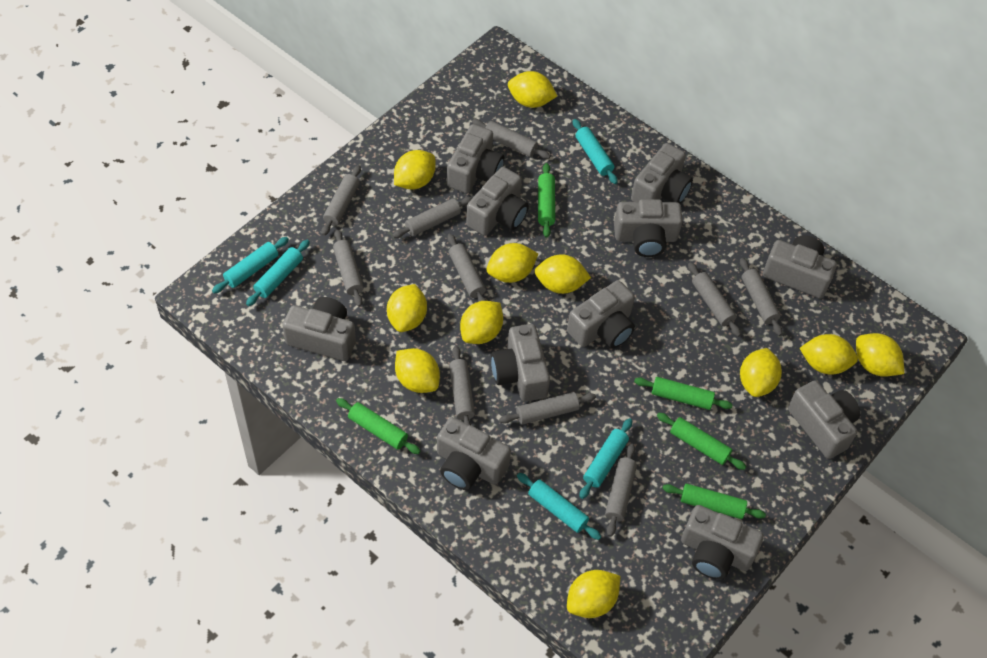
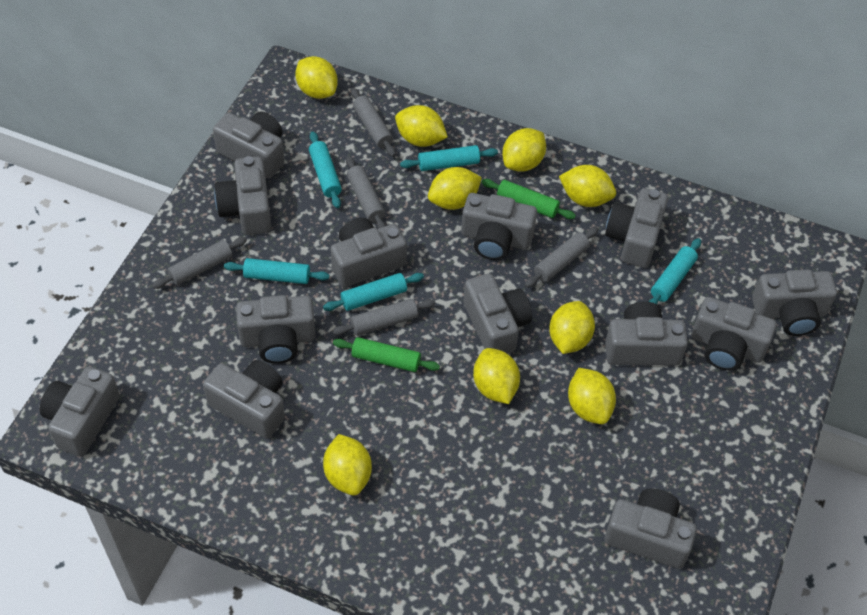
green rolling pin: 5 -> 2
grey camera: 11 -> 13
grey rolling pin: 10 -> 5
yellow lemon: 11 -> 9

